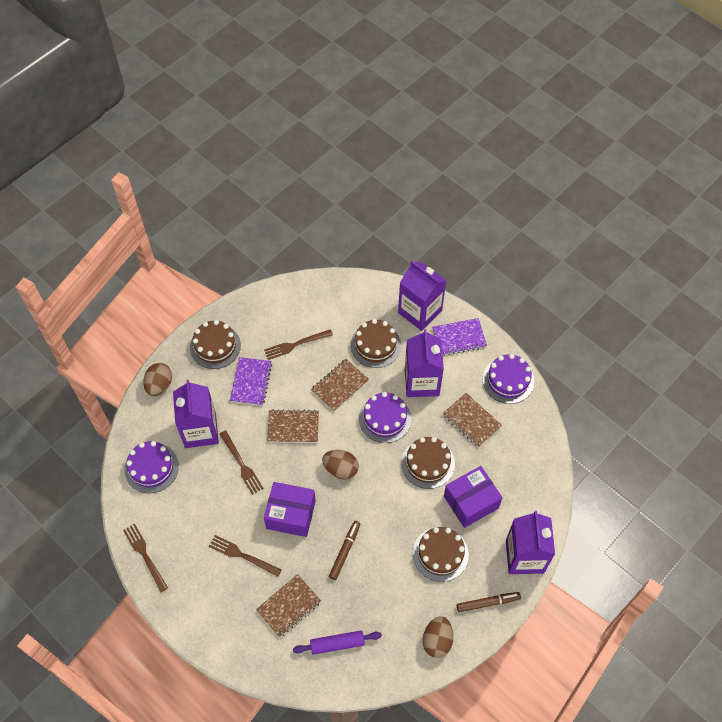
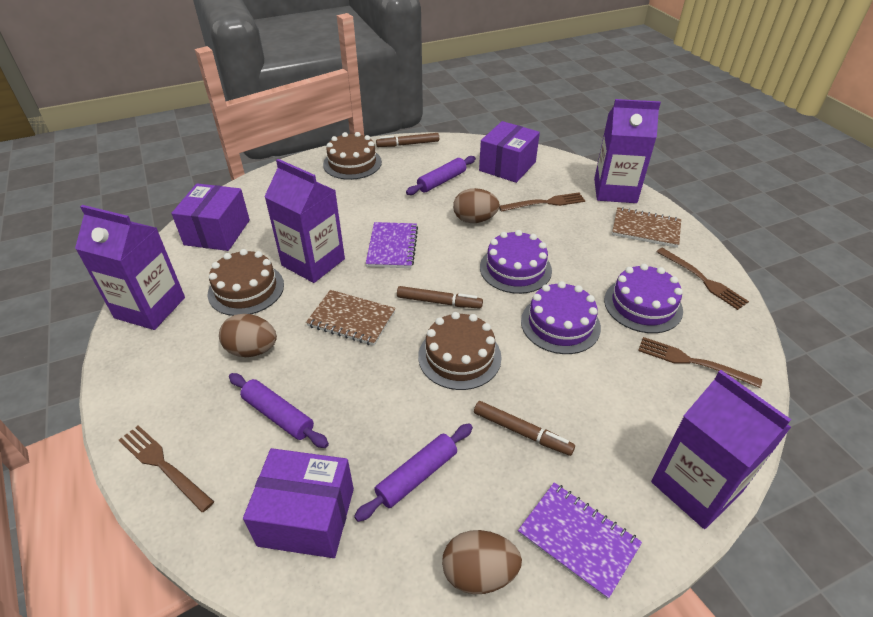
brown cake: 4 -> 3
brown marker: 2 -> 3
brown notebook: 4 -> 2
purple box: 2 -> 3
purple rolling pin: 1 -> 3

